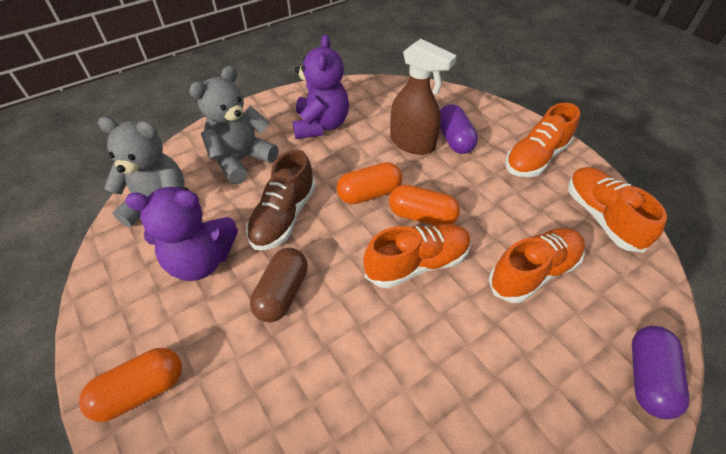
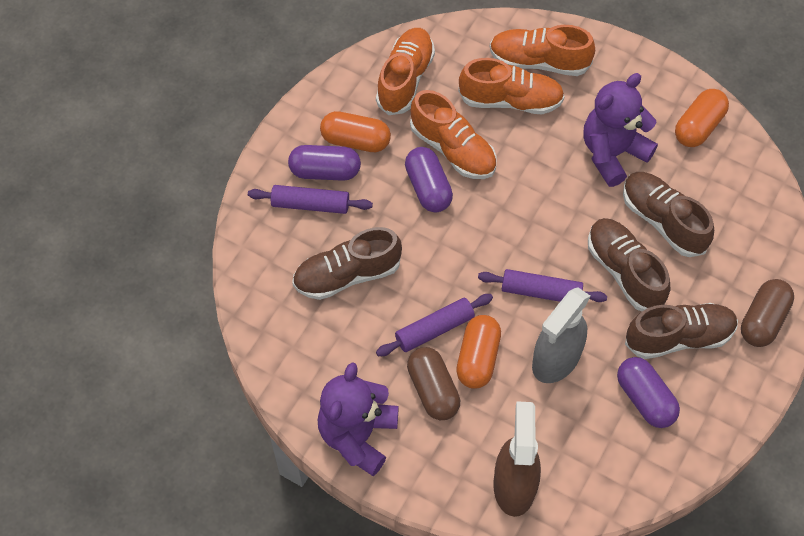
brown capsule: 1 -> 2
brown shoe: 1 -> 4
grey spray bottle: 0 -> 1
grey teddy bear: 2 -> 0
purple capsule: 2 -> 3
purple rolling pin: 0 -> 3

